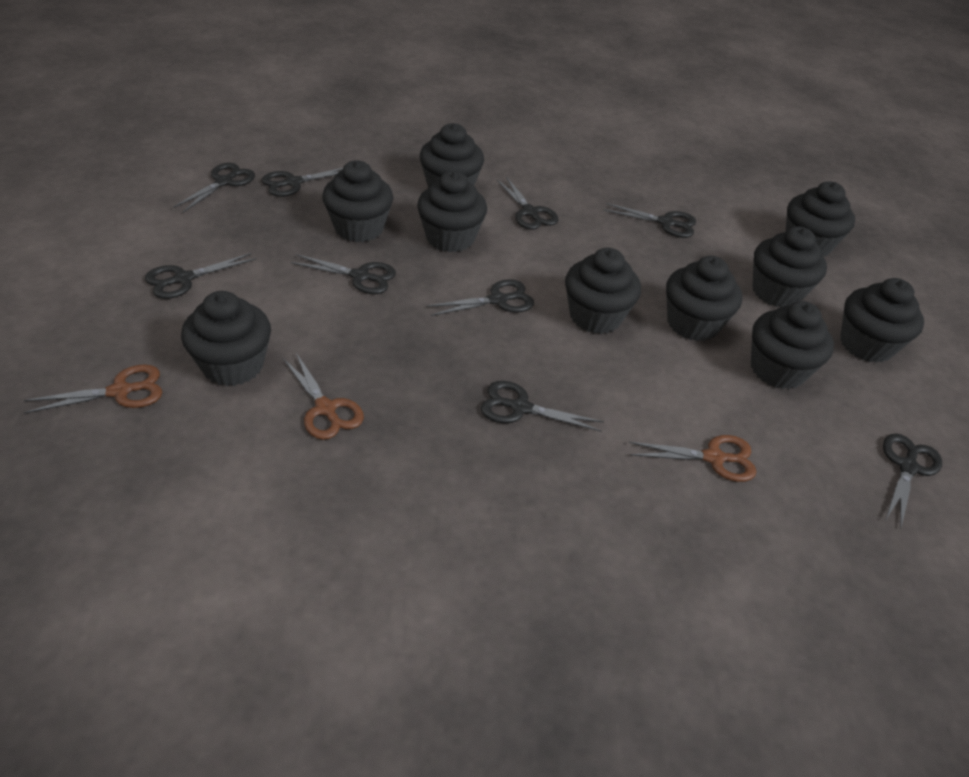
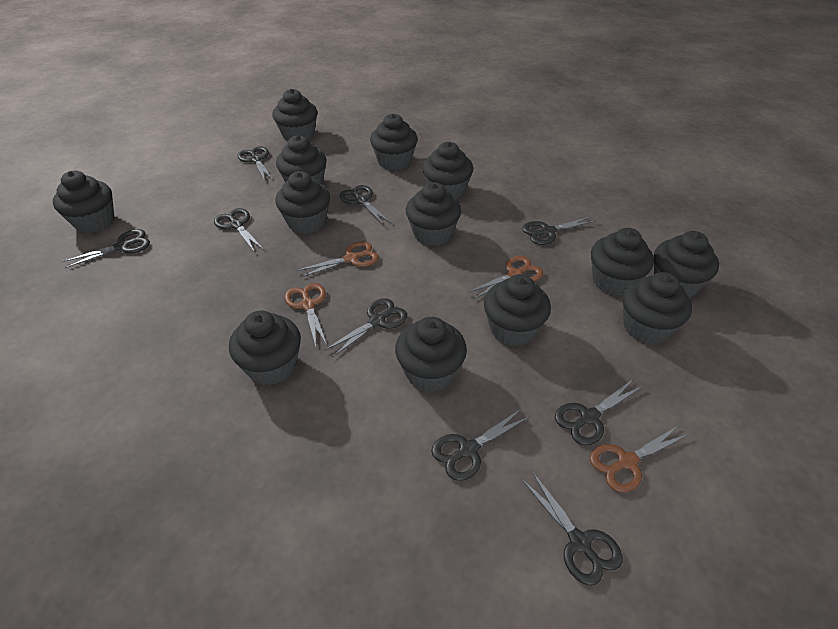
black cupcake: 10 -> 13
brown scissors: 3 -> 4

